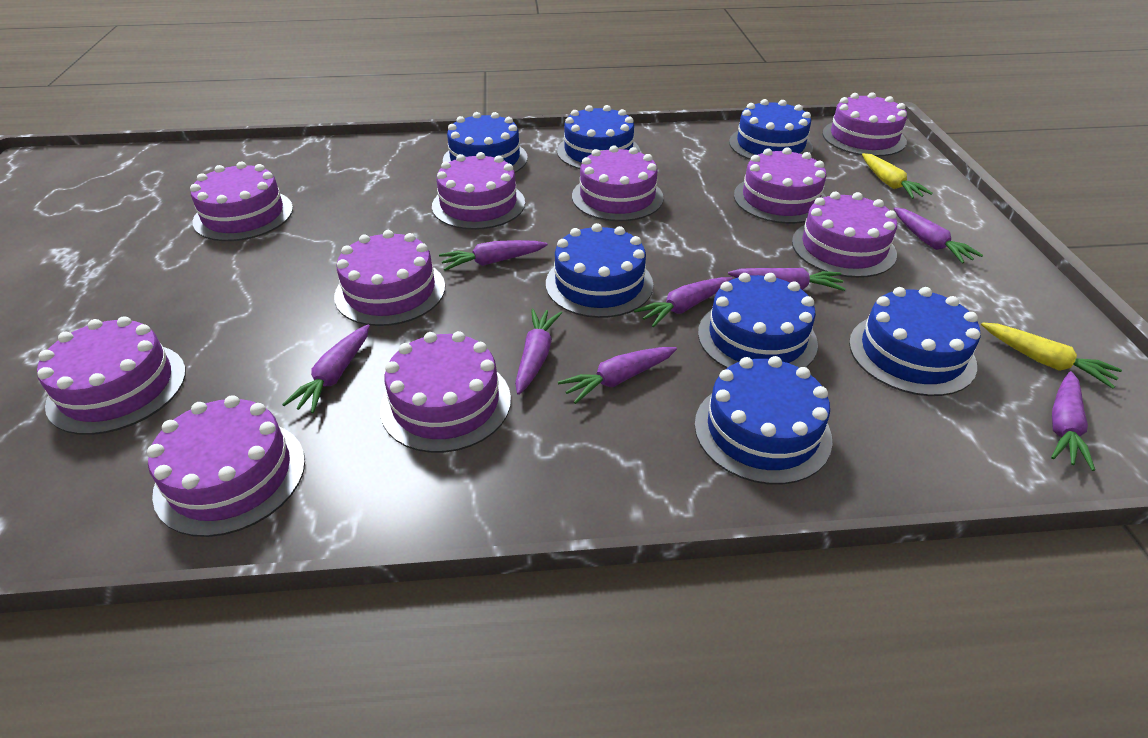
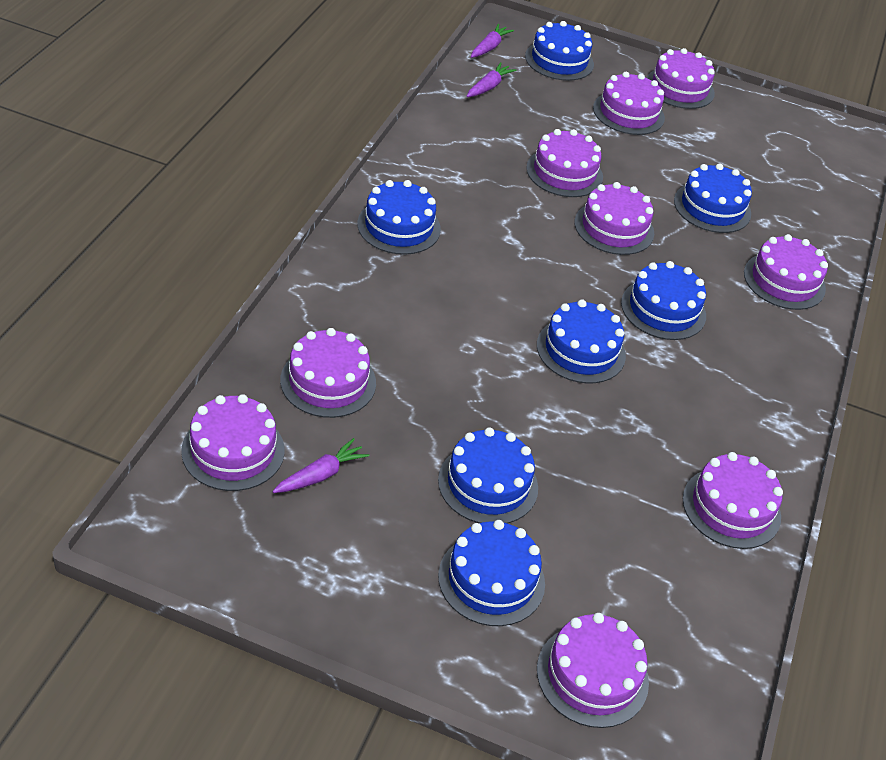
purple cake: 10 -> 9
purple carrot: 8 -> 3
yellow carrot: 2 -> 0

